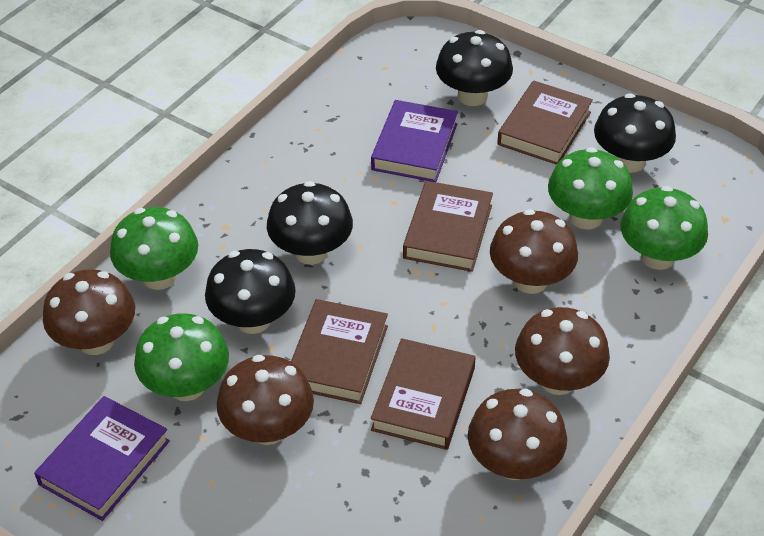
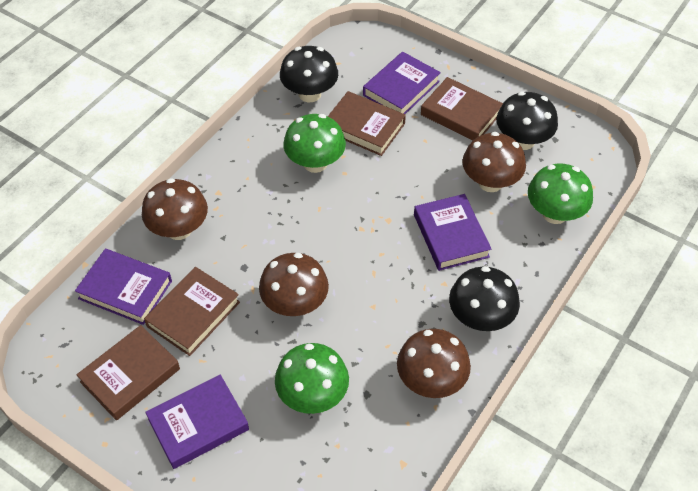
black mushroom: 4 -> 3
brown mushroom: 5 -> 4
green mushroom: 4 -> 3
purple book: 2 -> 4

